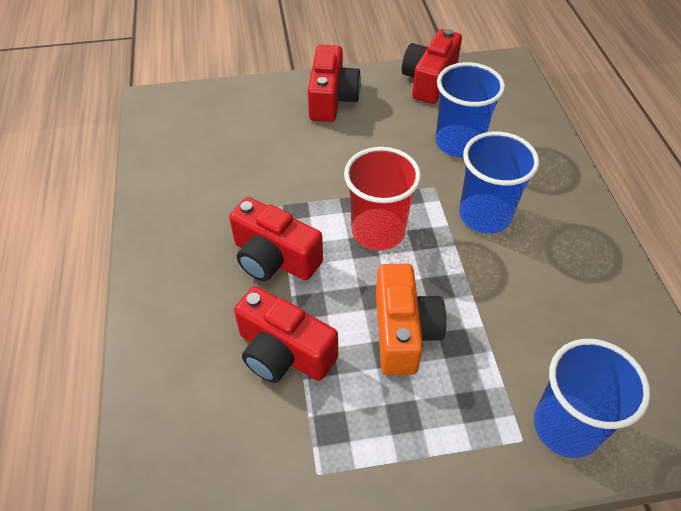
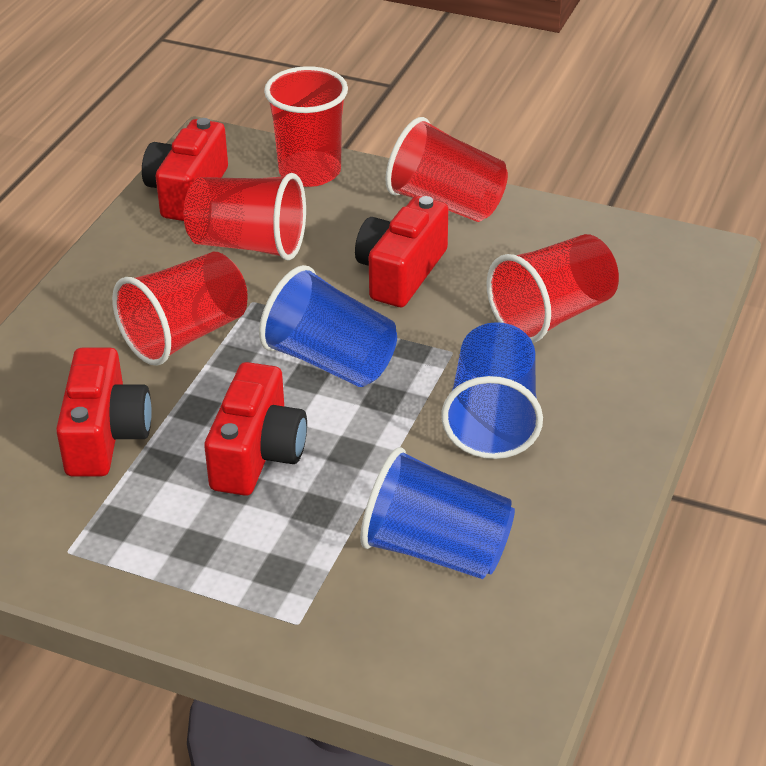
orange camera: 1 -> 0
red cup: 1 -> 5

